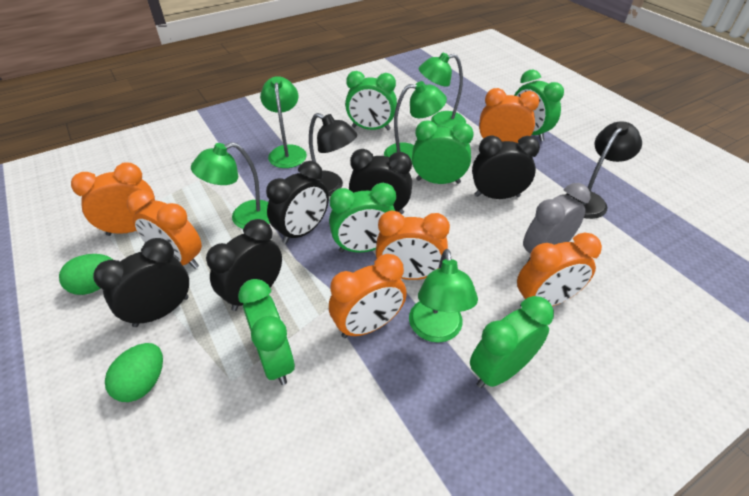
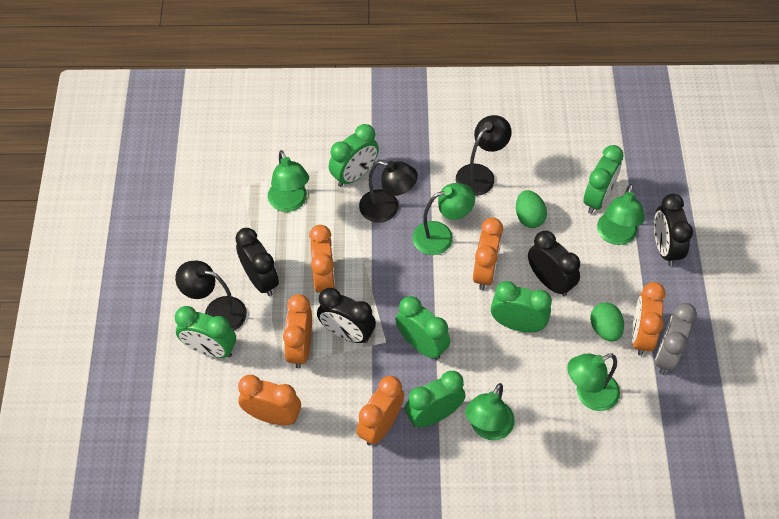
black clock: 5 -> 4
black lamp: 2 -> 3

